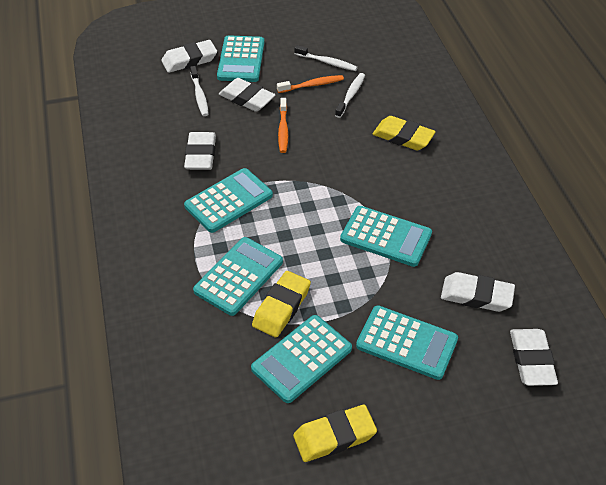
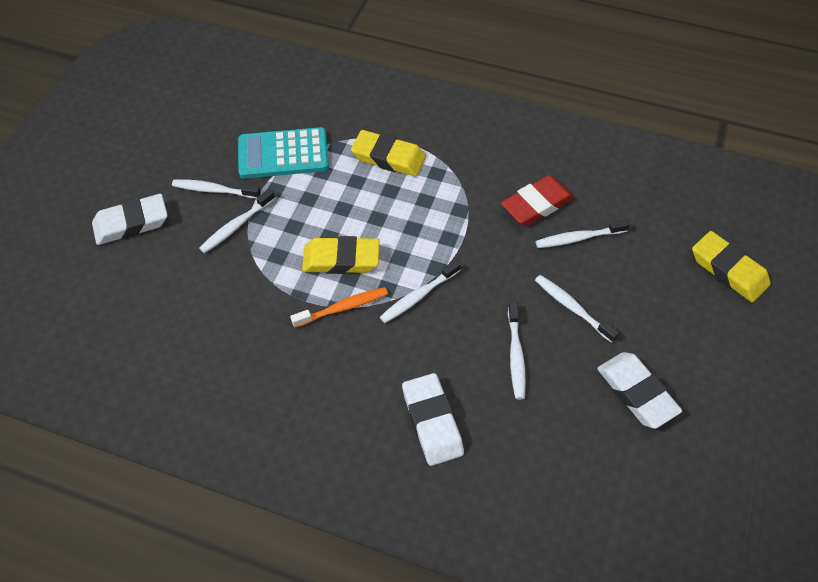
orange toothbrush: 2 -> 1
red eraser: 0 -> 1
turquoise calculator: 6 -> 1
white eraser: 5 -> 3
white toothbrush: 3 -> 6

